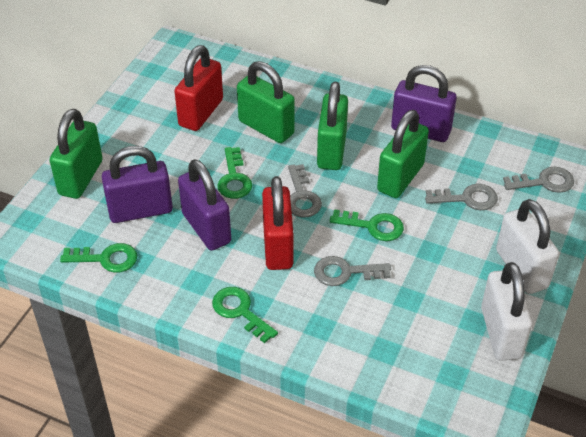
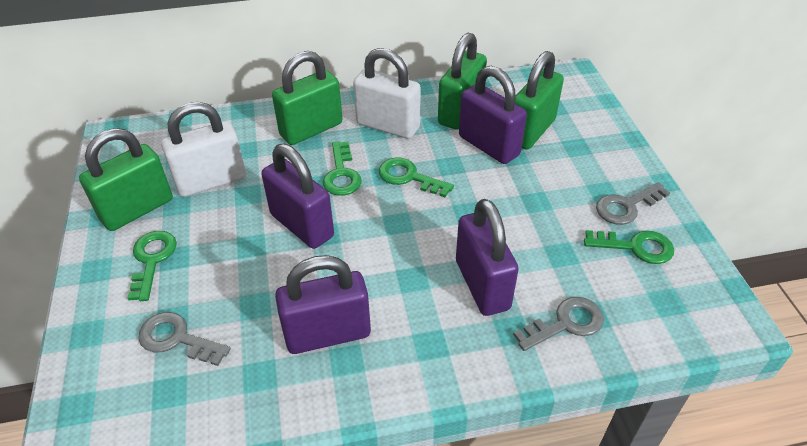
grey key: 4 -> 3
purple padlock: 3 -> 4
red padlock: 2 -> 0

